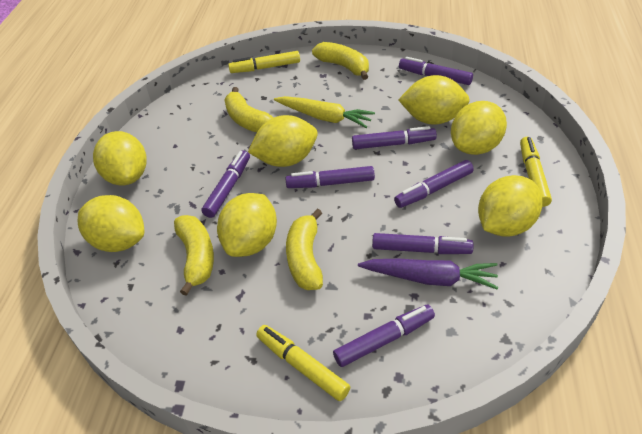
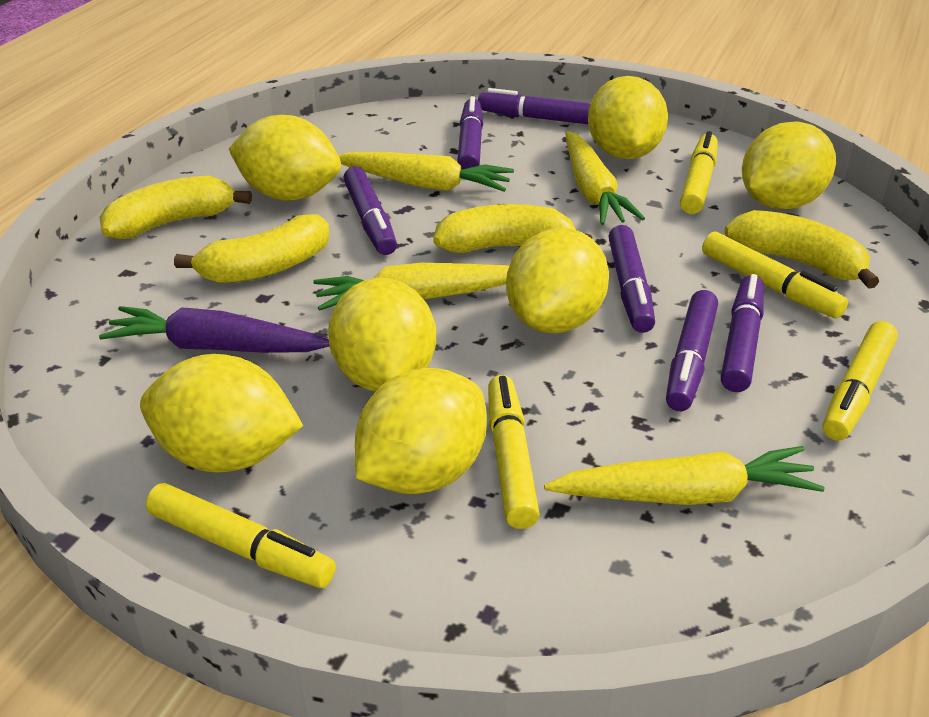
purple marker: 7 -> 6
yellow carrot: 1 -> 4
yellow marker: 3 -> 5

